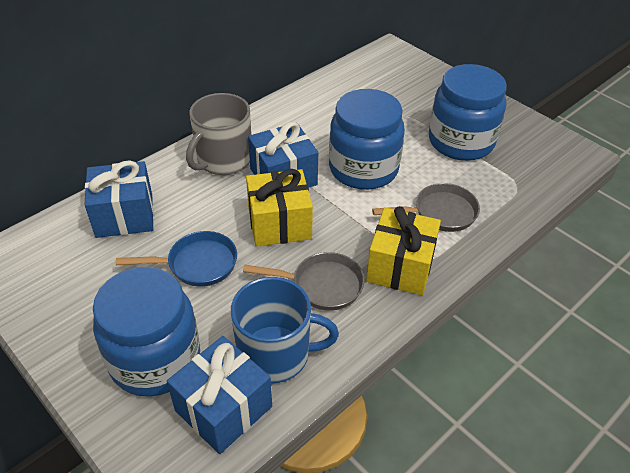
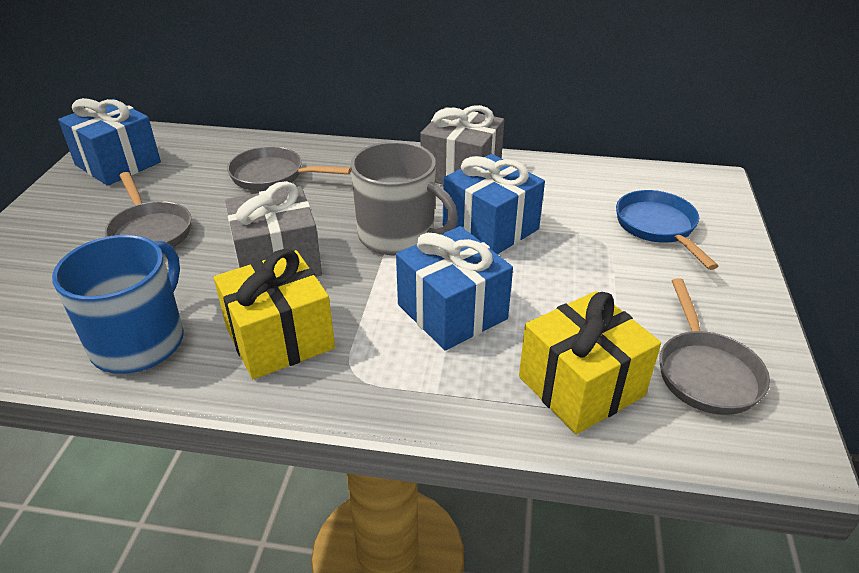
blue jar: 3 -> 0
grey gift: 0 -> 2
grey pan: 2 -> 3

